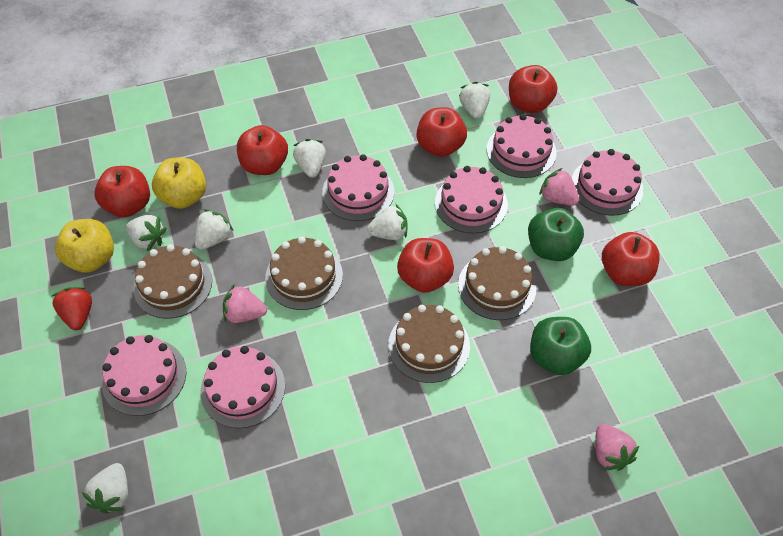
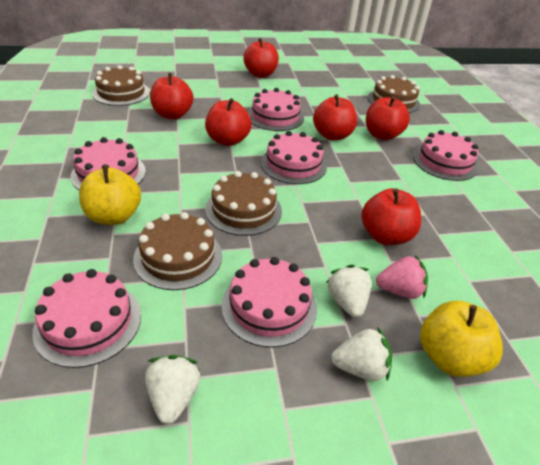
green apple: 2 -> 0
pink strawberry: 3 -> 1
red strawberry: 1 -> 0
white strawberry: 6 -> 3

